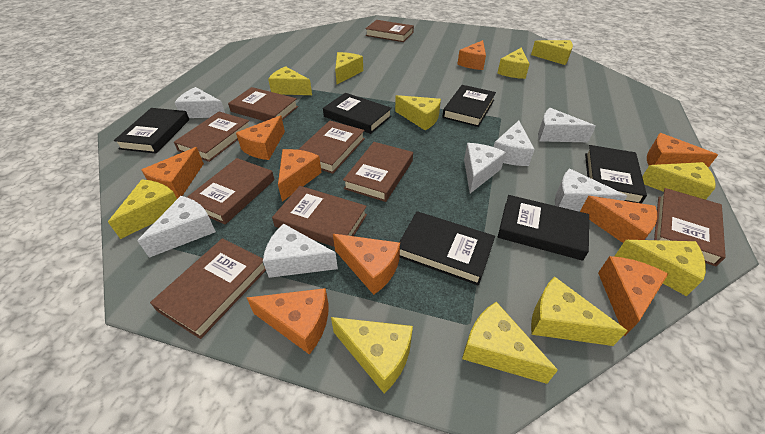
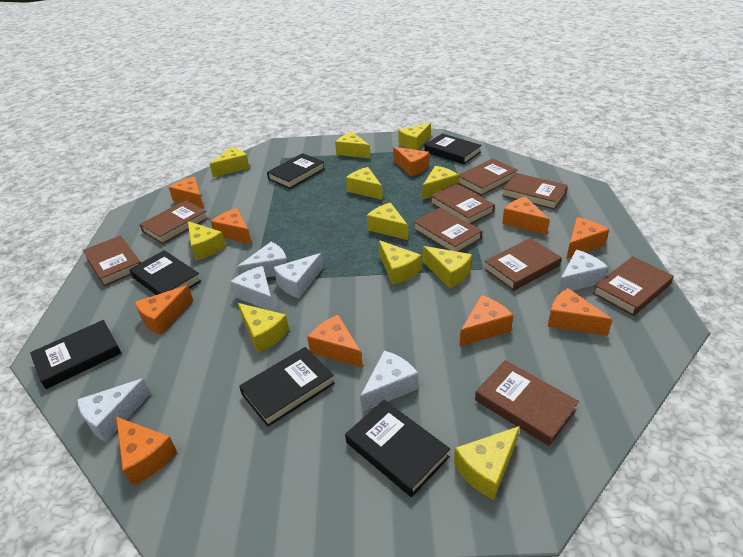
orange cheese: 9 -> 10
white cheese: 7 -> 6

